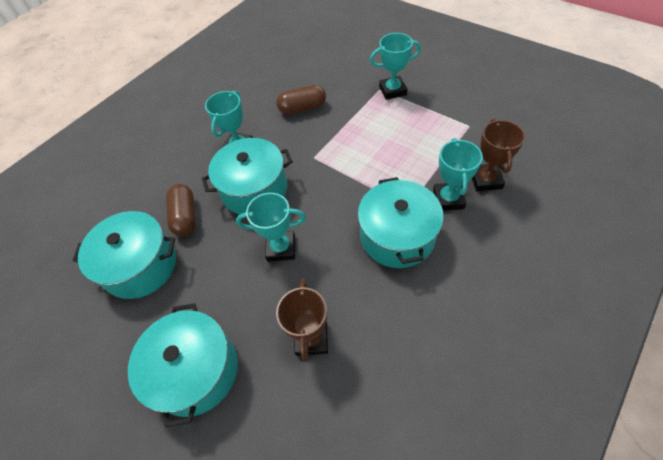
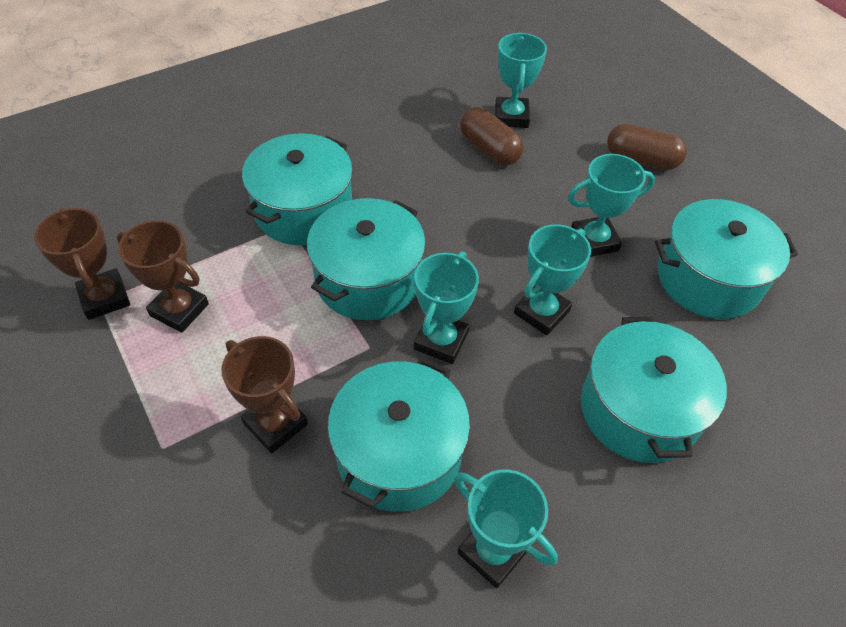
brown trophy: 2 -> 3
turquoise pot: 4 -> 5
turquoise trophy: 4 -> 5

